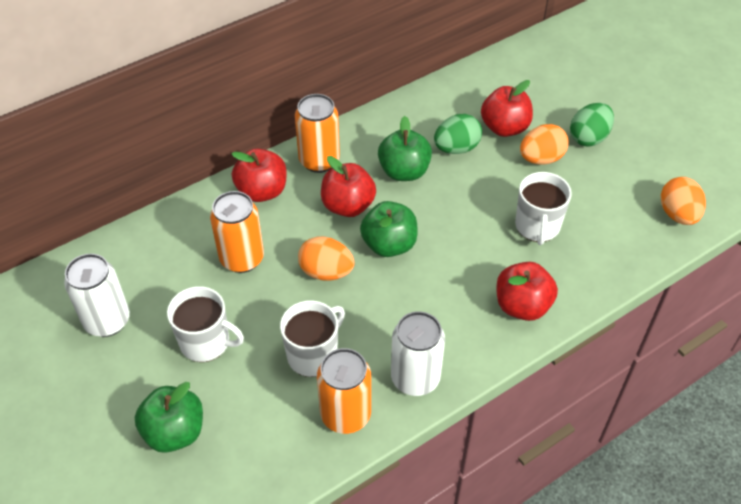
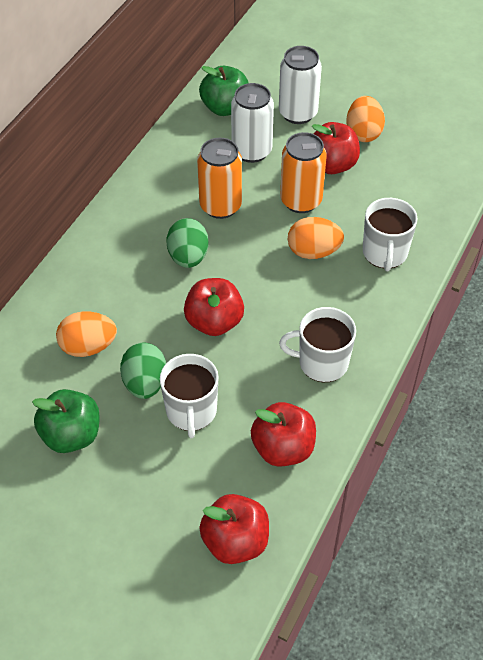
green apple: 3 -> 2
orange can: 3 -> 2

